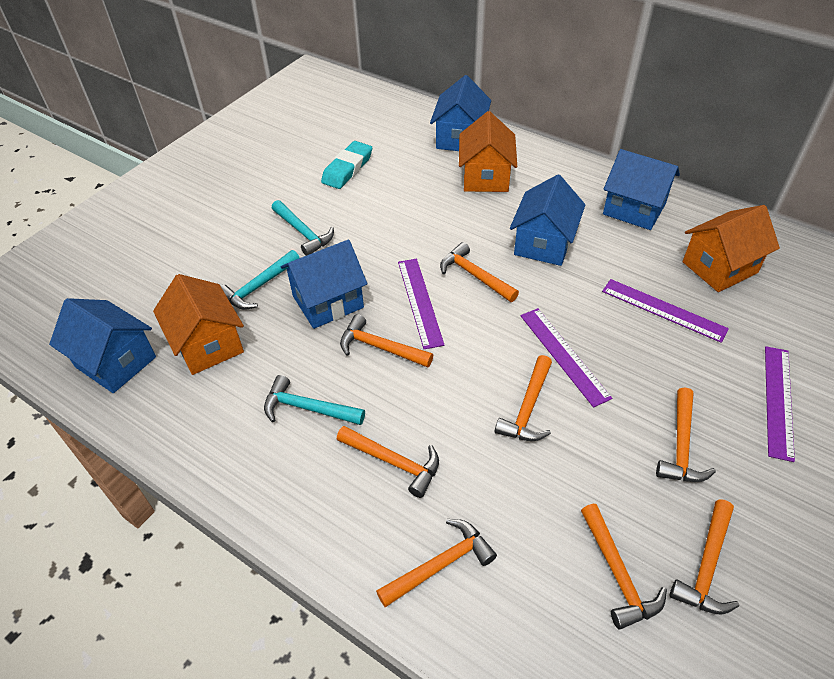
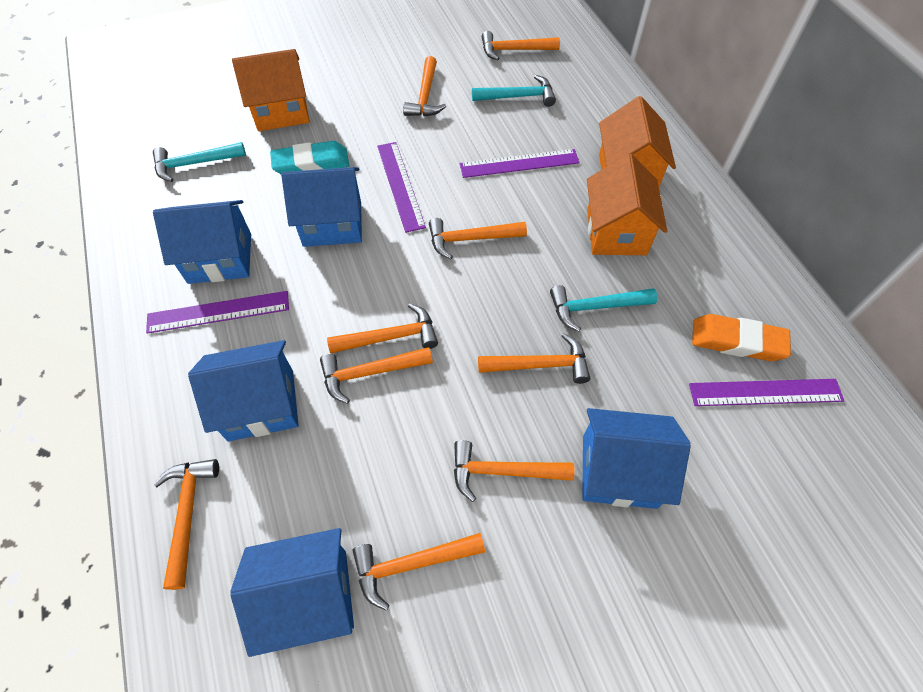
orange eraser: 0 -> 1
orange hammer: 8 -> 9

